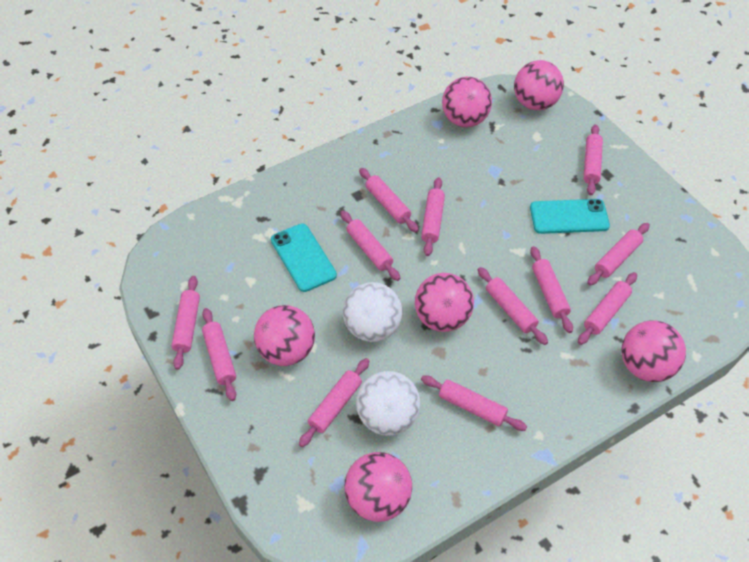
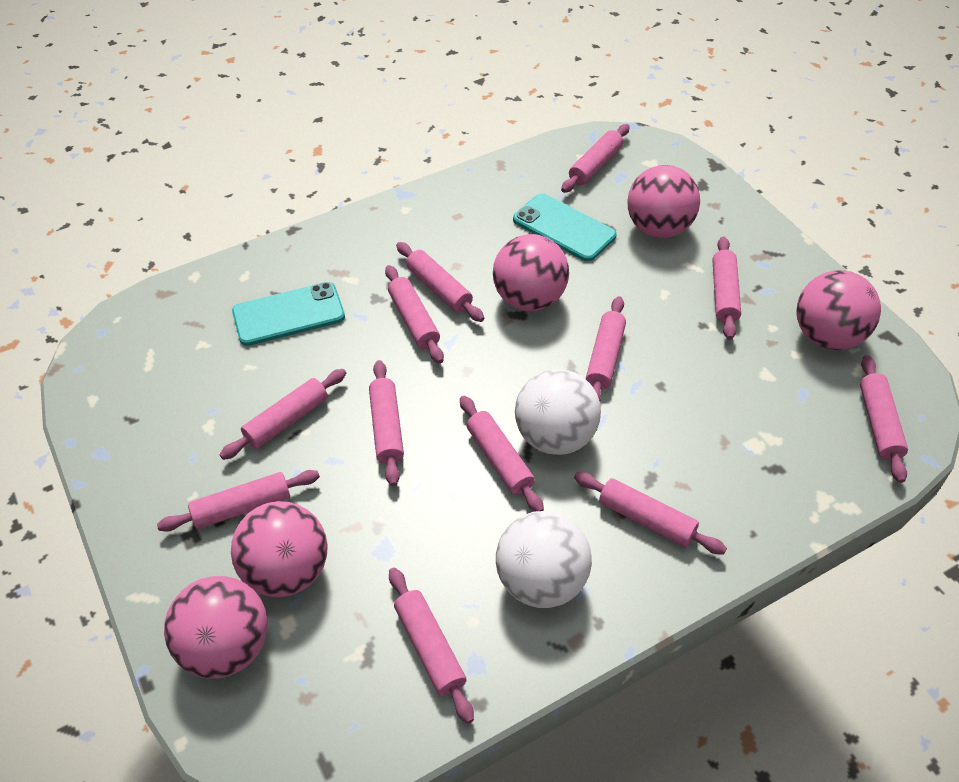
pink ball: 6 -> 5

